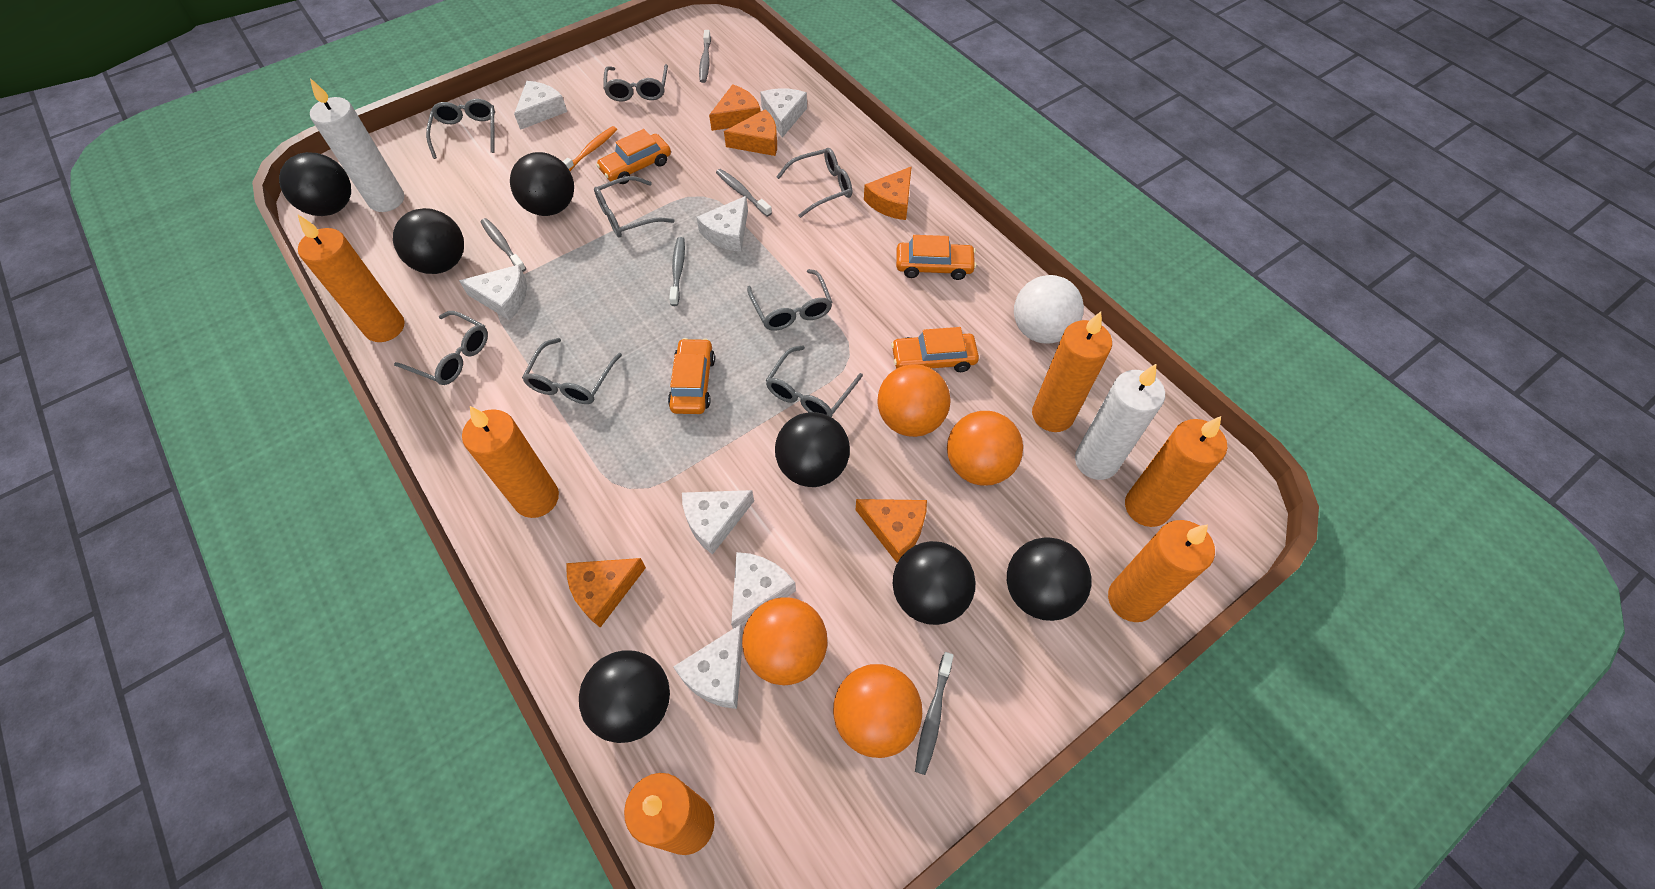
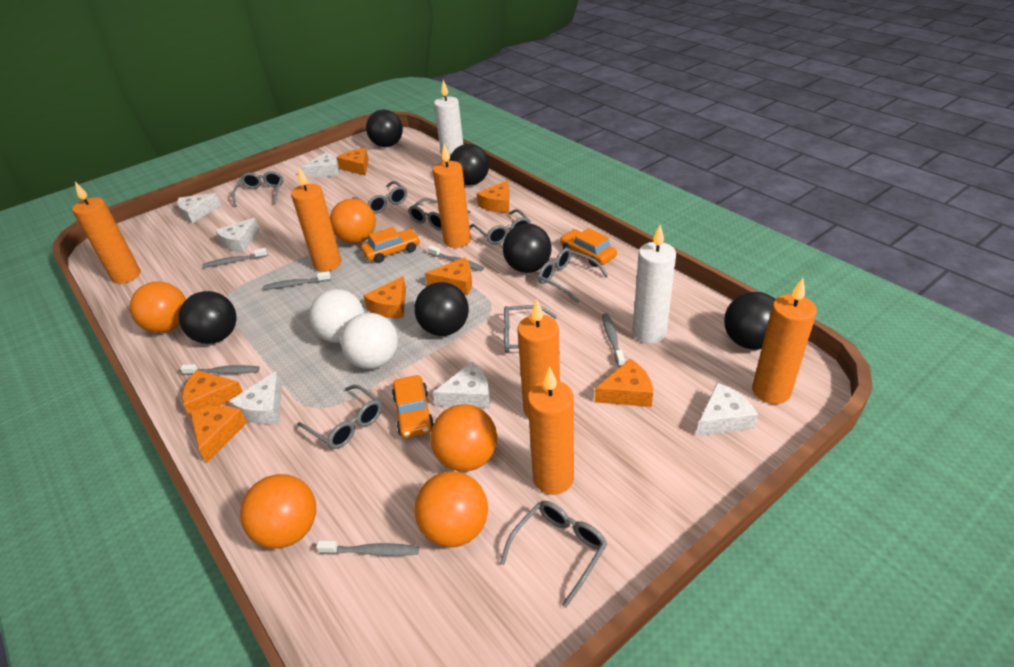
black ball: 7 -> 6
grey toothbrush: 5 -> 6
orange ball: 4 -> 5
orange car: 4 -> 3
orange cheese: 5 -> 7
orange toothbrush: 1 -> 0
white ball: 1 -> 2
white cheese: 7 -> 6

